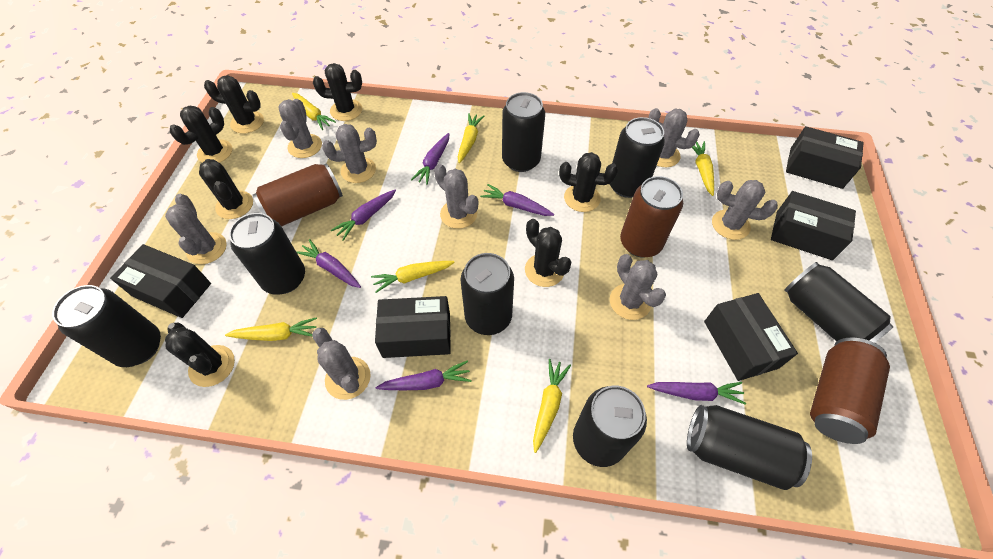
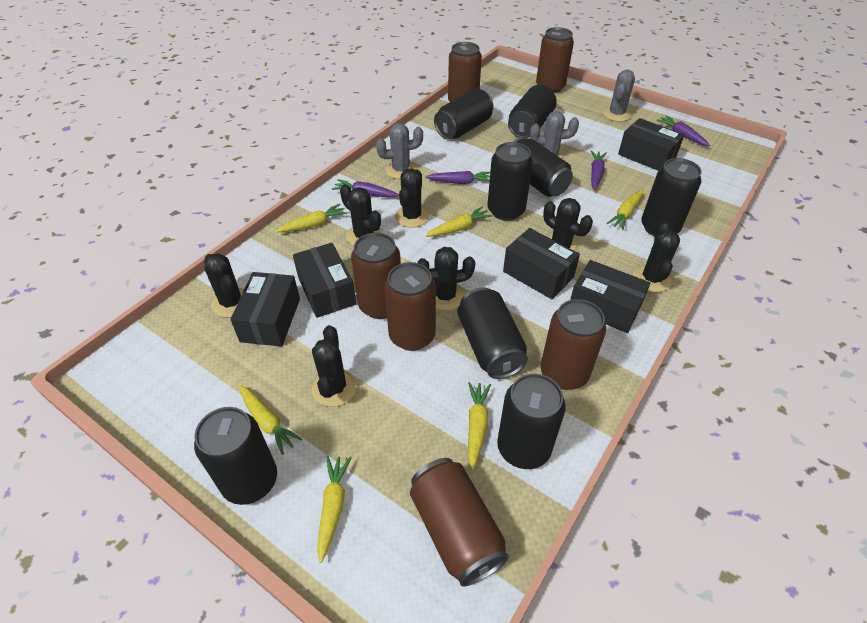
brown can: 3 -> 6
grey cactus: 8 -> 3
purple carrot: 6 -> 4

